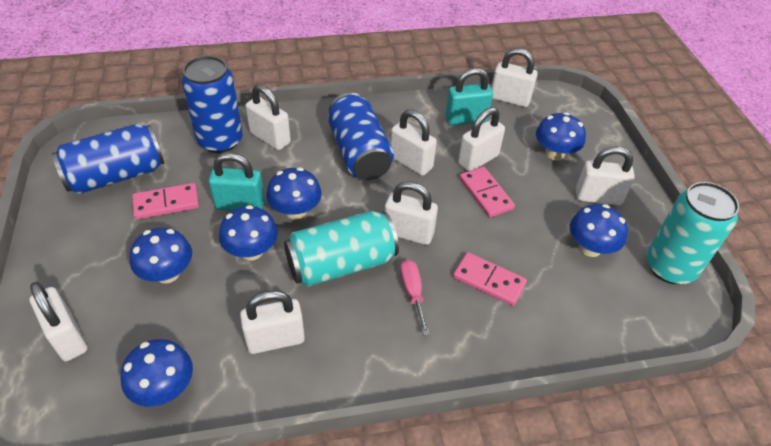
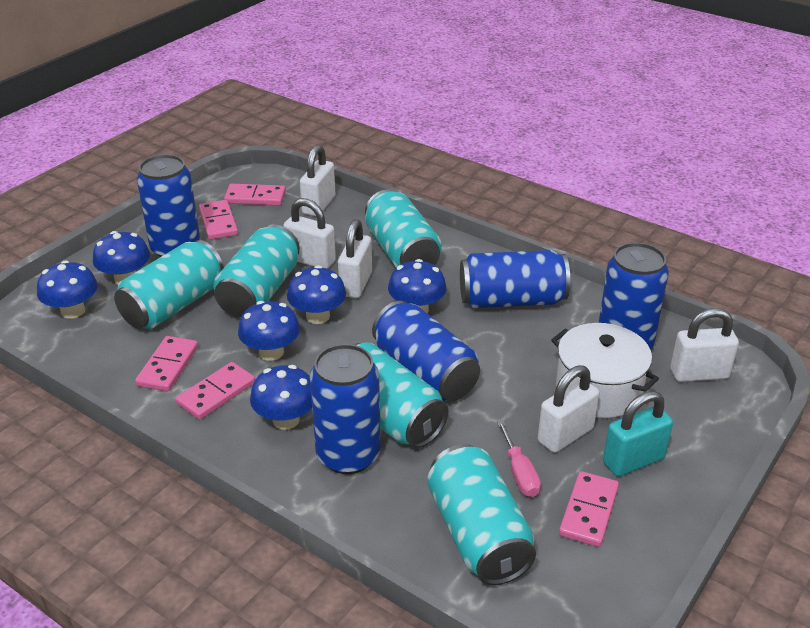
blue can: 3 -> 5
pink domino: 3 -> 5
turquoise can: 2 -> 5
turquoise padlock: 2 -> 1
white padlock: 8 -> 5
white pot: 0 -> 1

